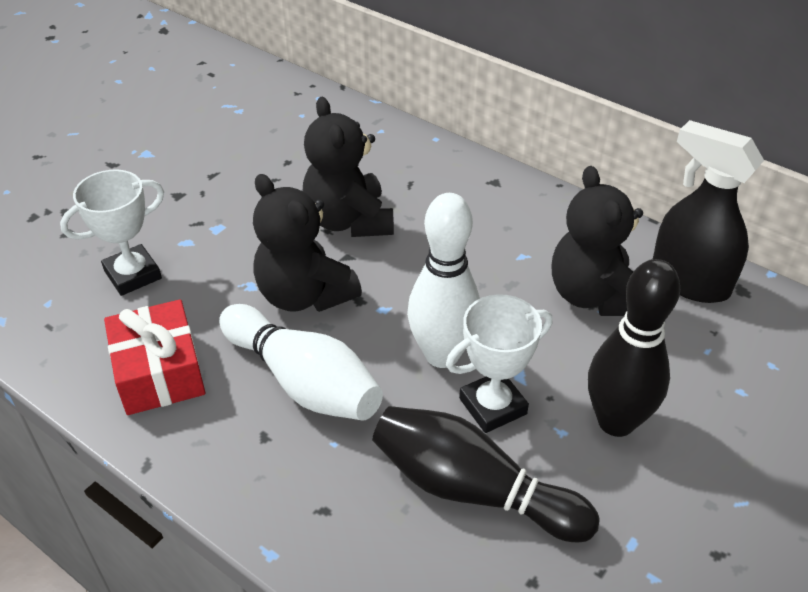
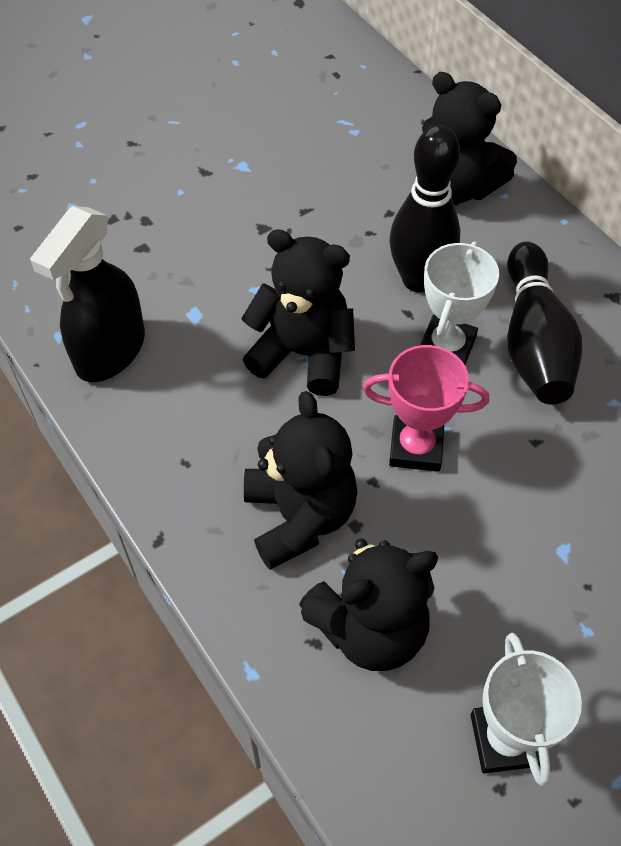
black teddy bear: 3 -> 4
pink trophy: 0 -> 1
red gift: 1 -> 0
white bowling pin: 2 -> 0

